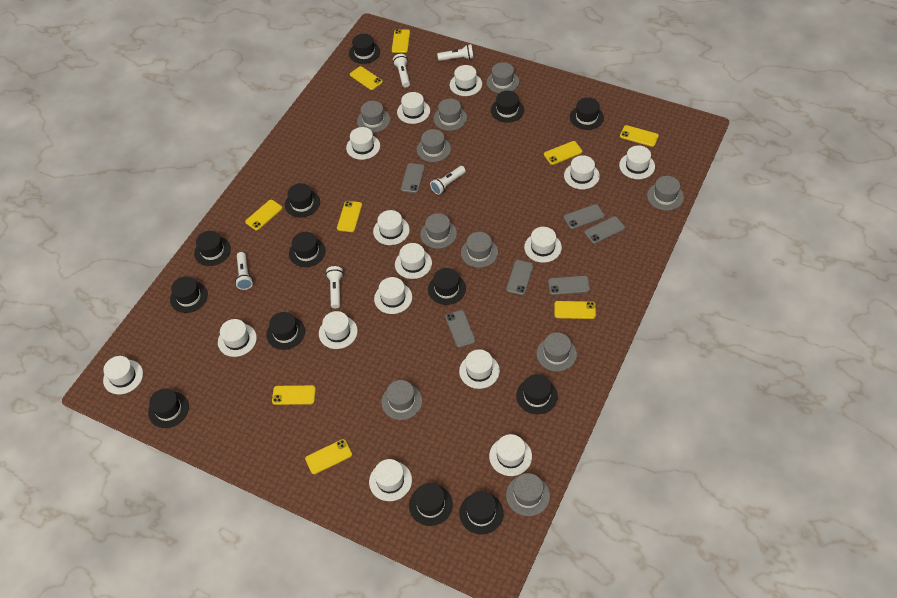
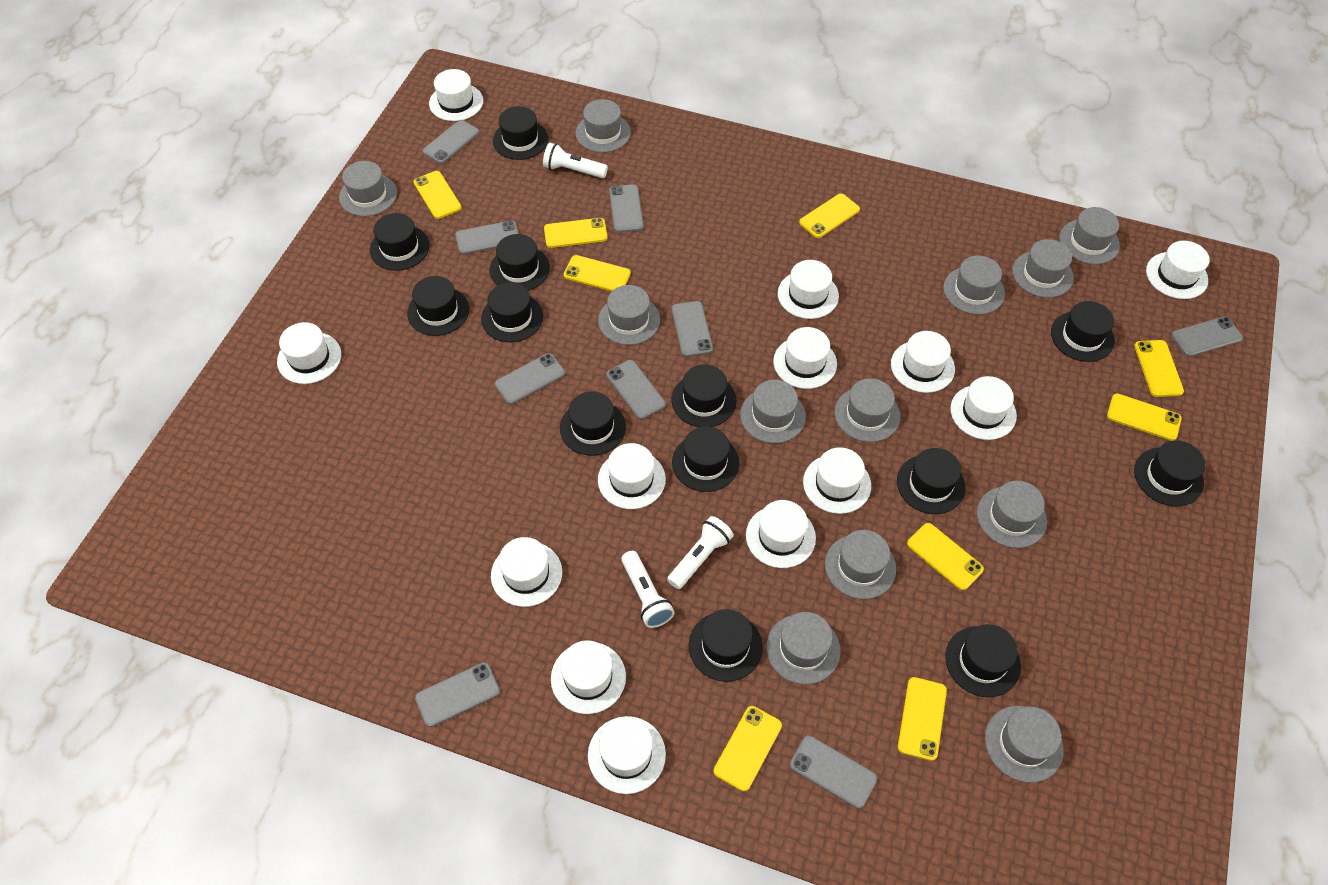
grey hat: 10 -> 12
grey phone: 6 -> 9
white flashlight: 5 -> 3
white hat: 15 -> 13

